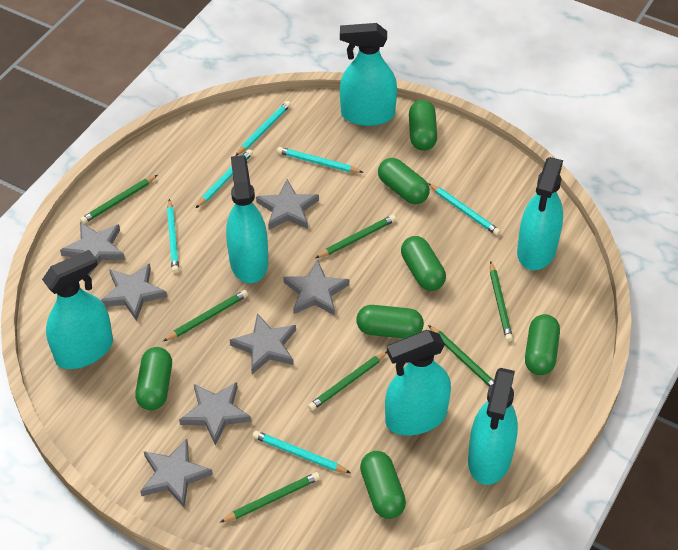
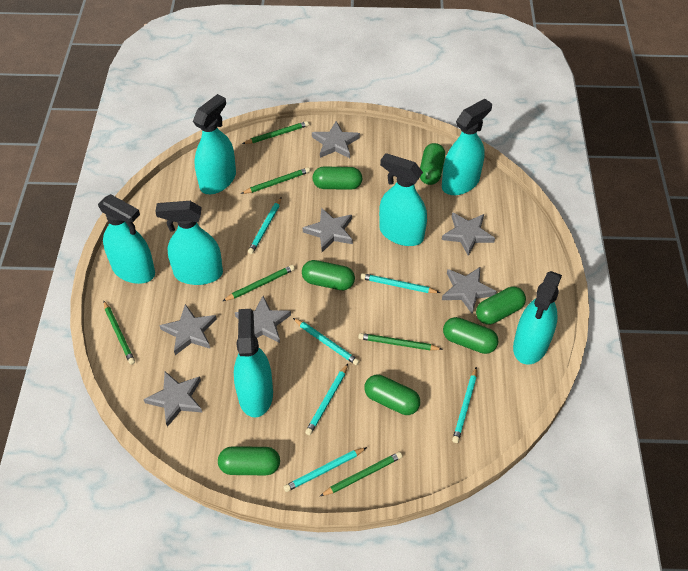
green pencil: 7 -> 6
turquoise spray bottle: 6 -> 7

